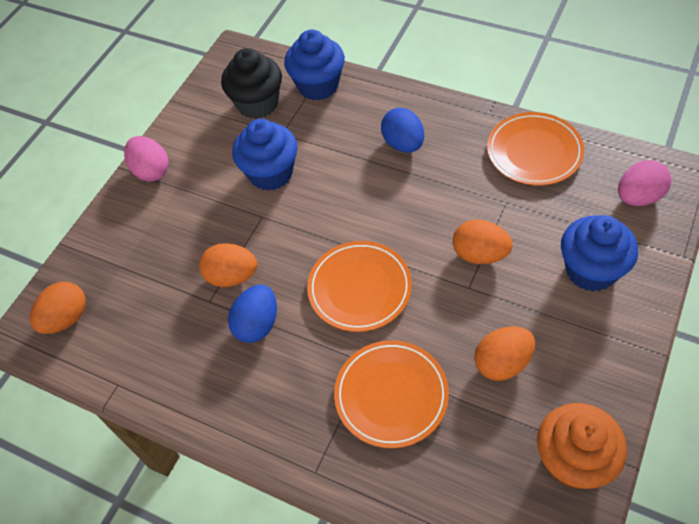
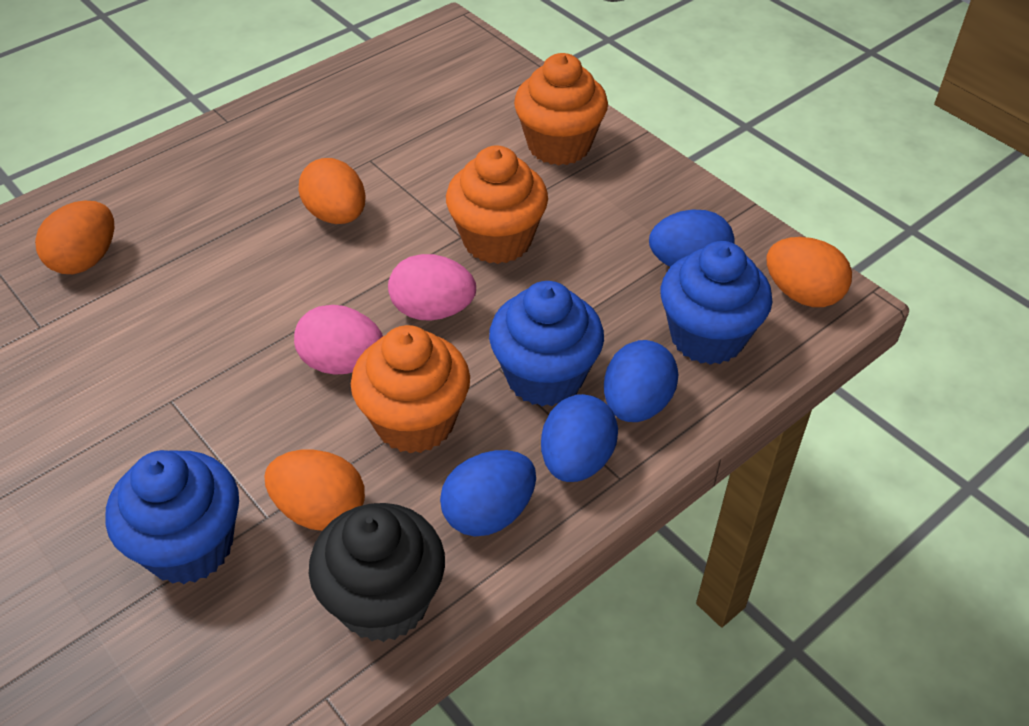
blue egg: 2 -> 4
orange cupcake: 1 -> 3
orange plate: 3 -> 0

